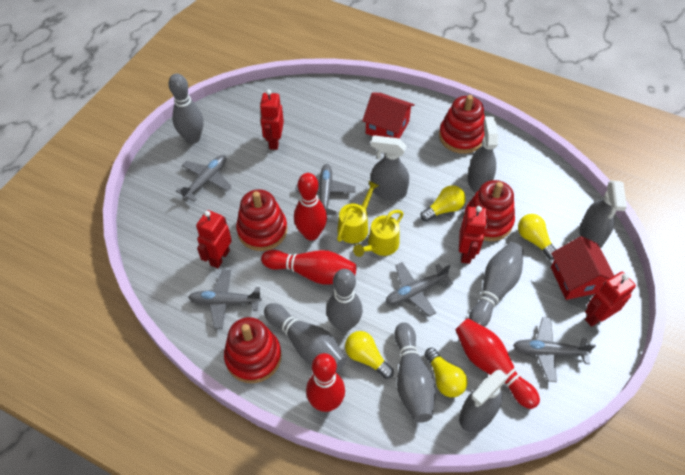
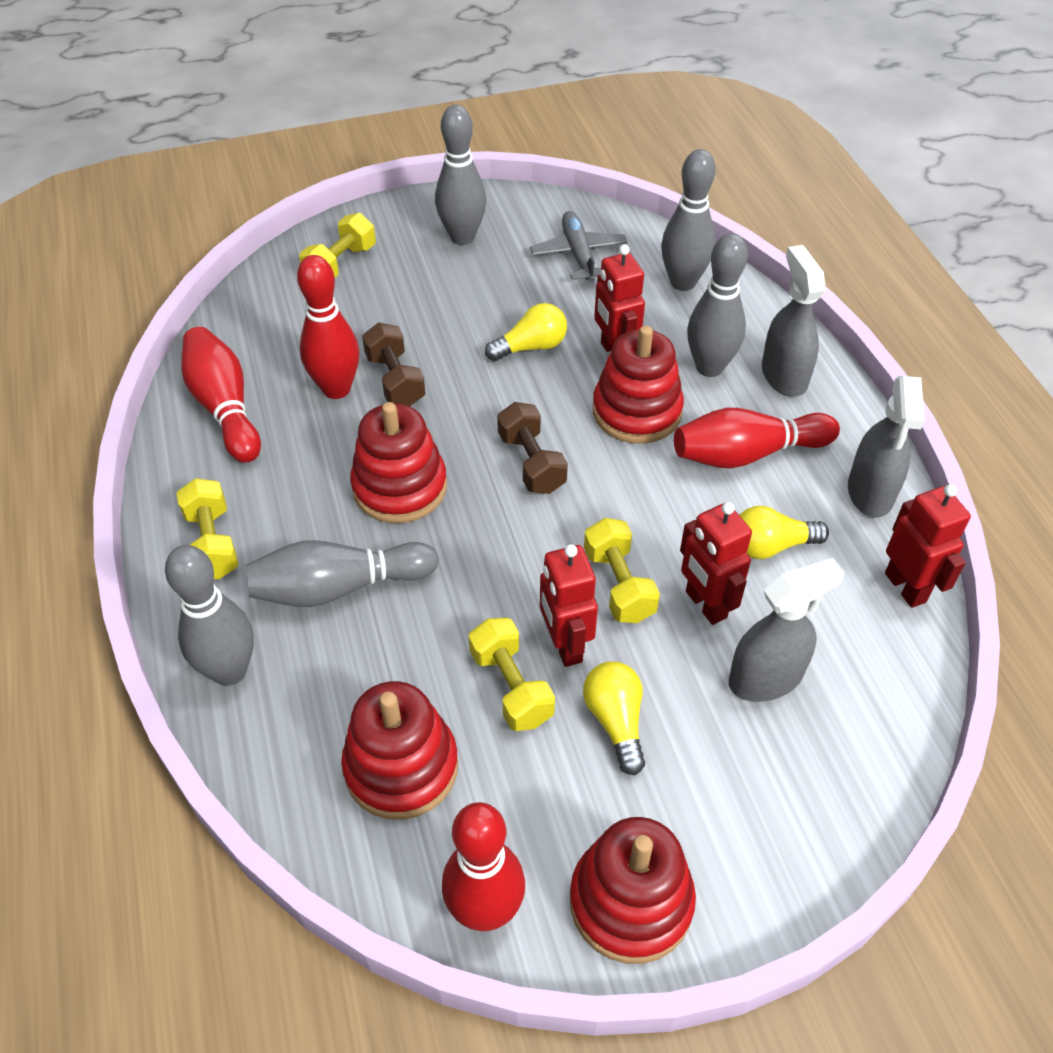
brown dumbbell: 0 -> 2
grey plane: 5 -> 1
grey spray bottle: 4 -> 3
red house: 2 -> 0
yellow dumbbell: 0 -> 4
yellow light bulb: 4 -> 3
yellow watering can: 2 -> 0

